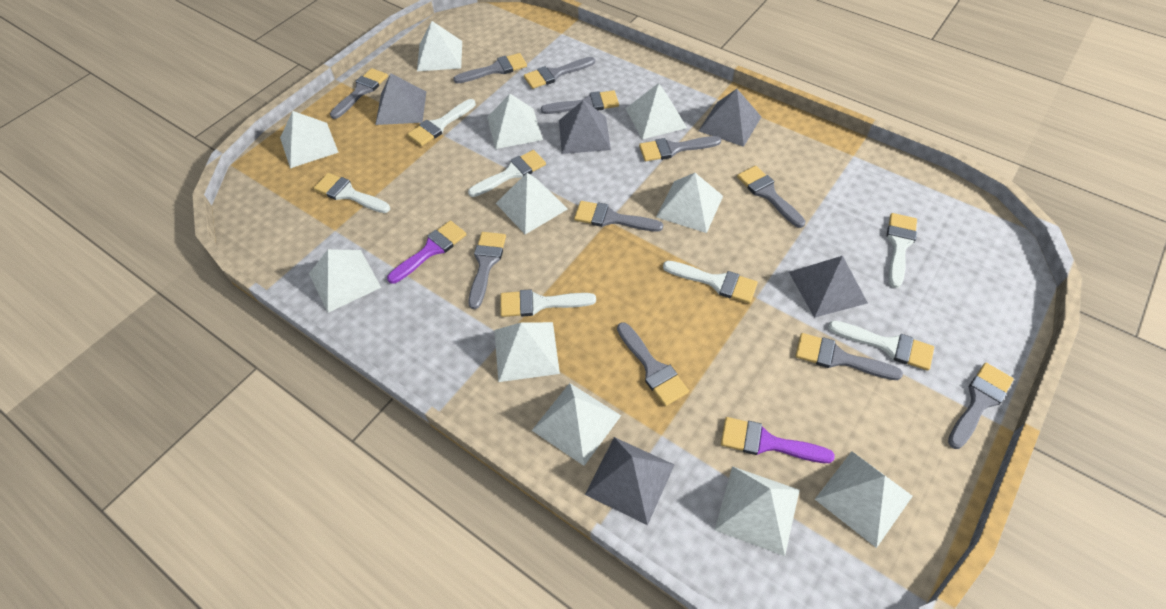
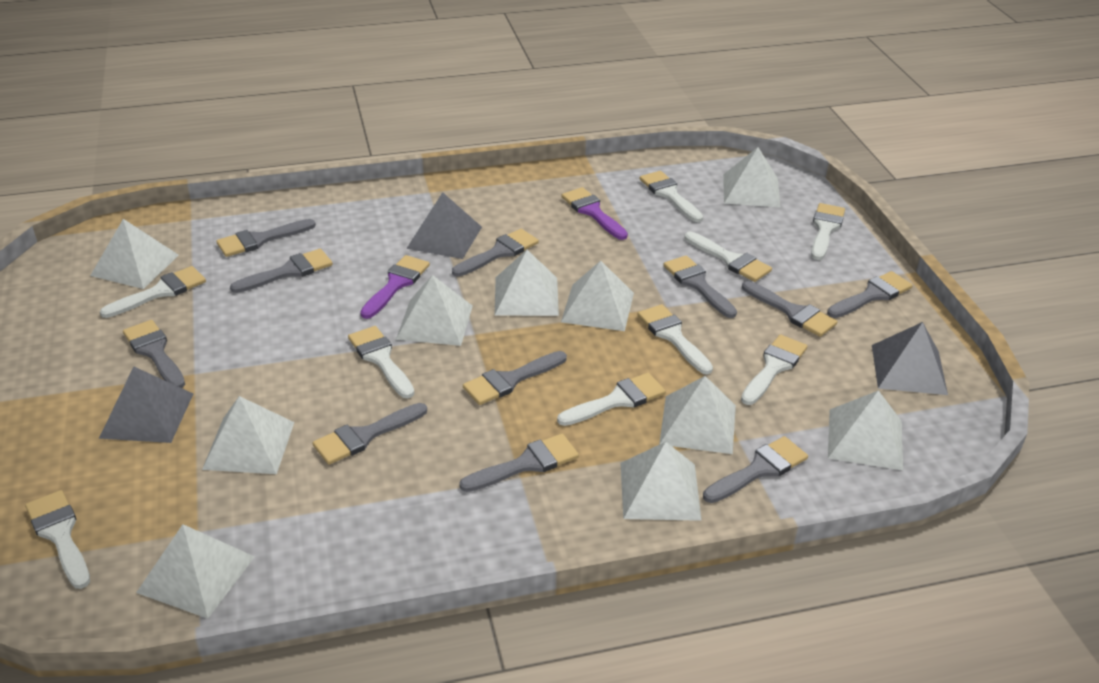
grey pyramid: 5 -> 3
white brush: 7 -> 9
white pyramid: 11 -> 10

